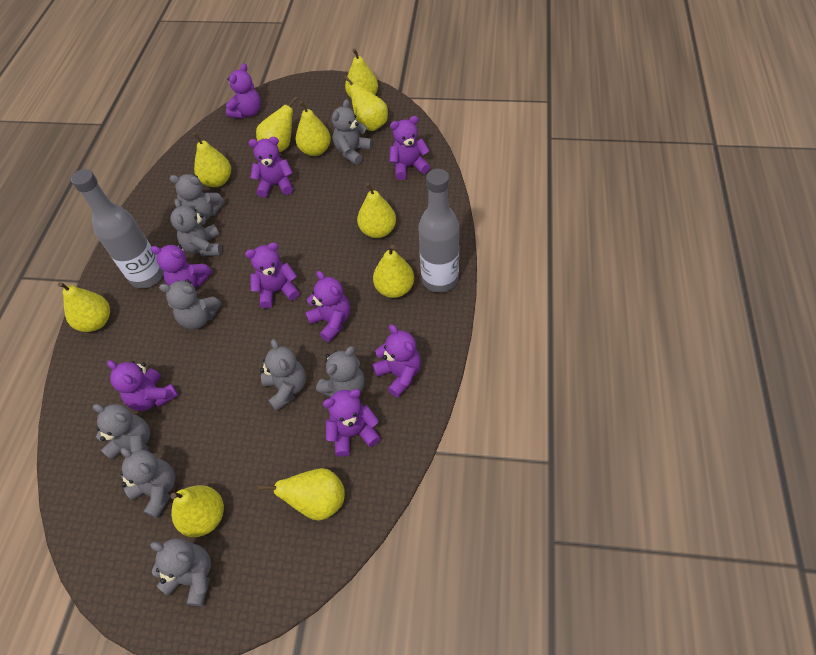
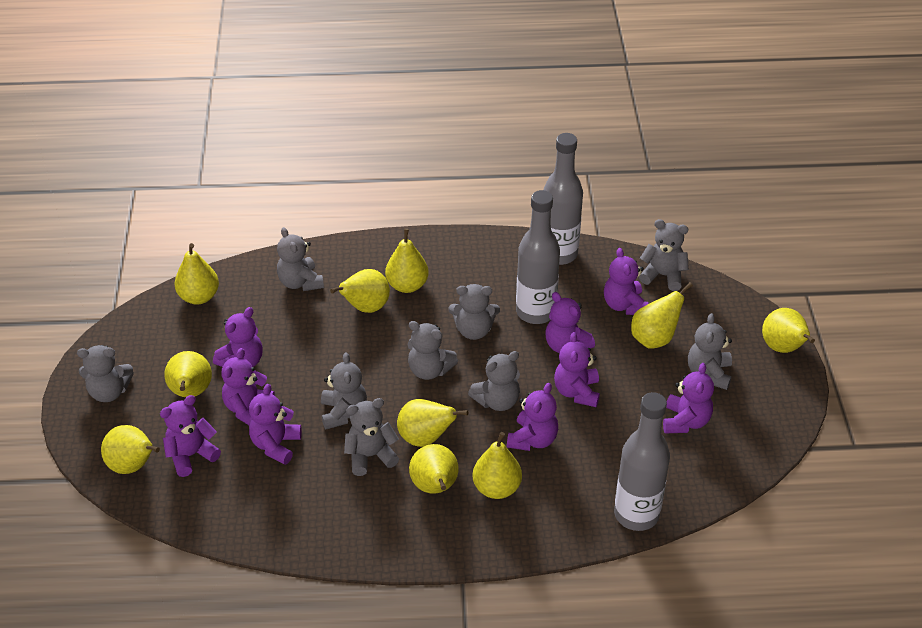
grey bottle: 2 -> 3

